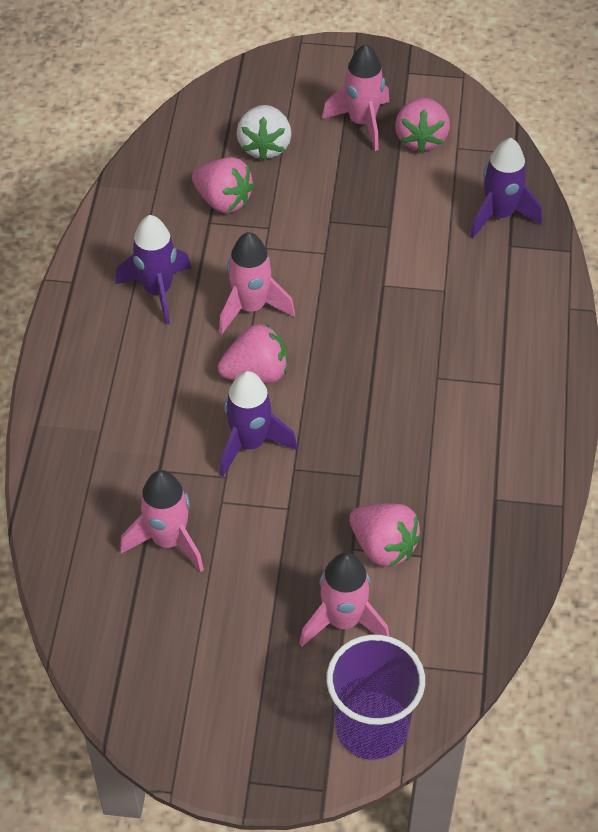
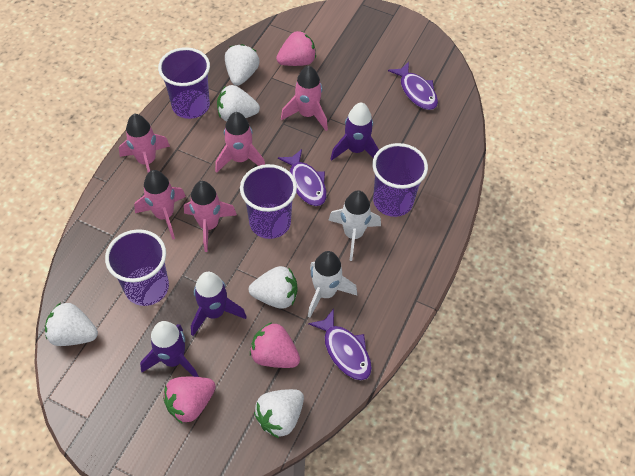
pink rocket: 4 -> 5
pink strawberry: 4 -> 3
purple cup: 1 -> 4
purple fish: 0 -> 3
white rocket: 0 -> 2
white strawberry: 1 -> 5

